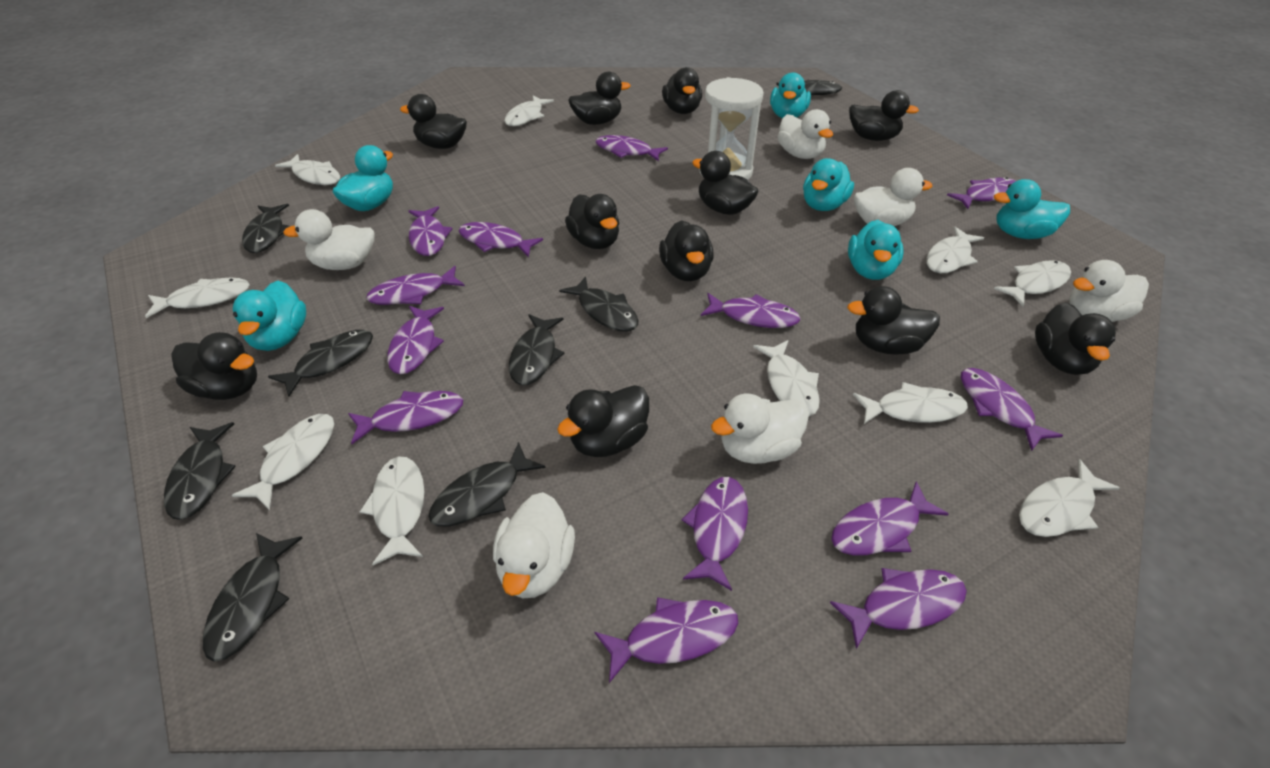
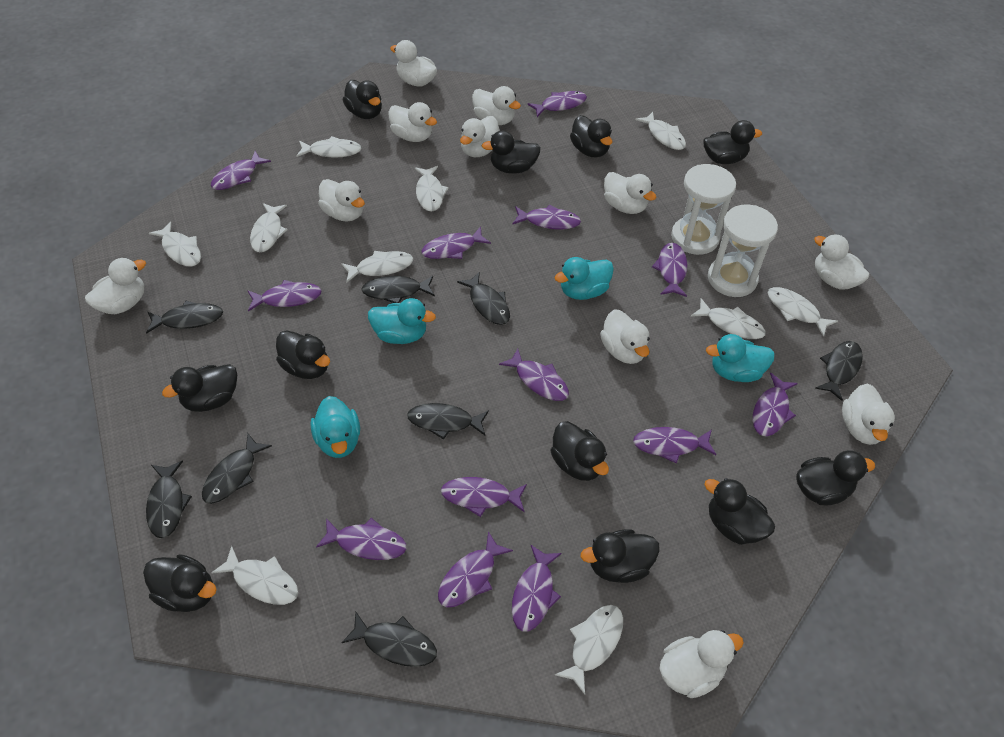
turquoise duck: 6 -> 4
white duck: 6 -> 11
white hourglass: 1 -> 2

